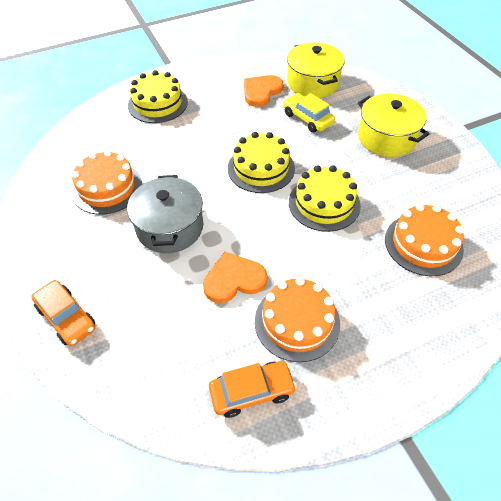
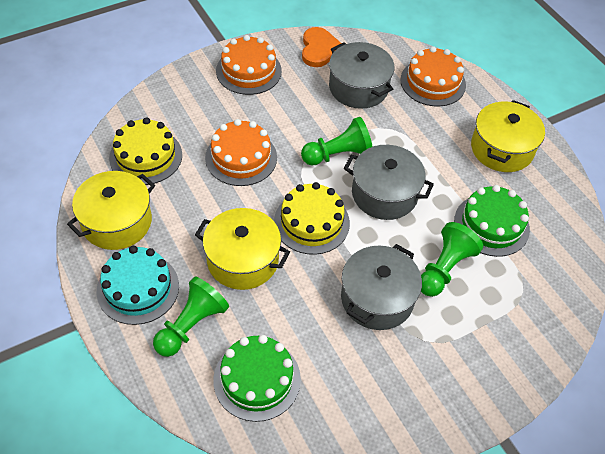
green cake: 0 -> 2
green pawn: 0 -> 3
grey pot: 1 -> 3
orange car: 2 -> 0
orange heart: 2 -> 1
turquoise cake: 0 -> 1
yellow cake: 3 -> 2
yellow car: 1 -> 0
yellow pot: 2 -> 3

